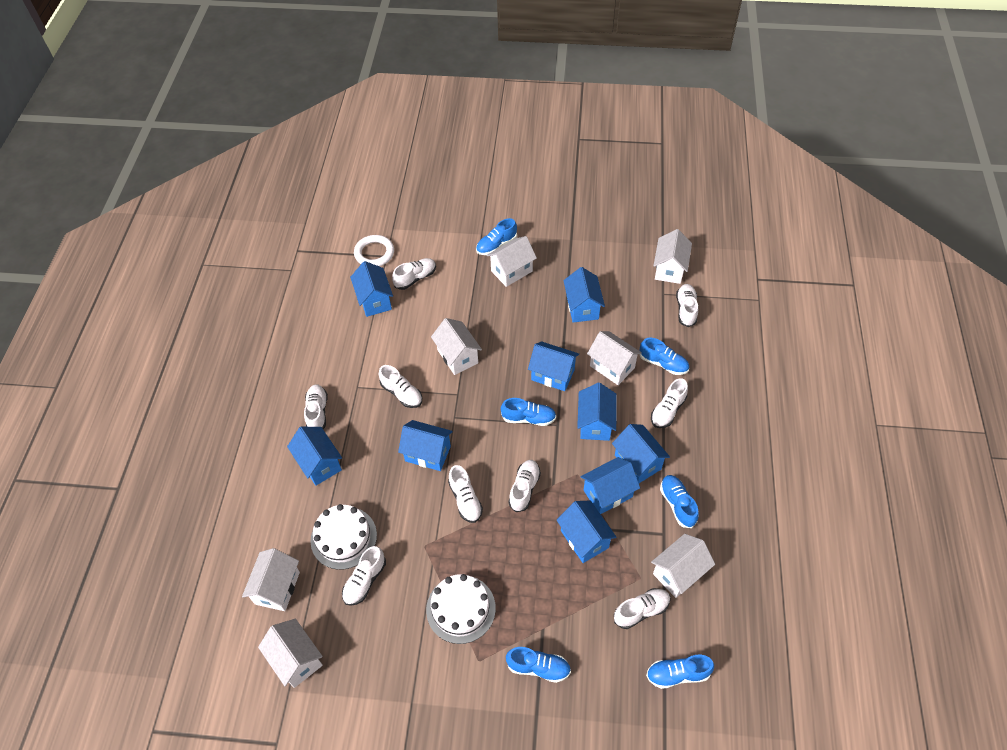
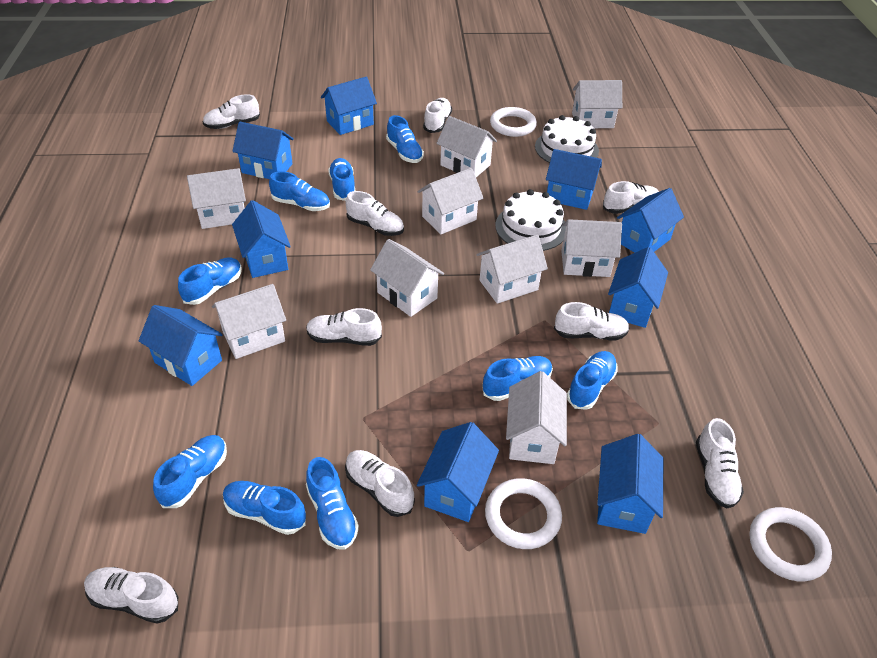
blue shoe: 6 -> 9
white house: 7 -> 9
white ring: 1 -> 3

